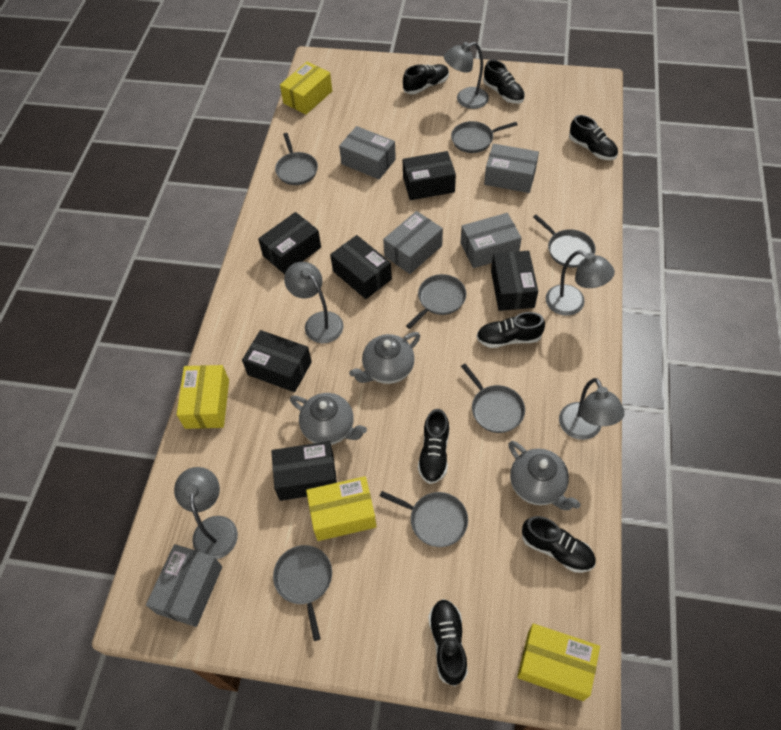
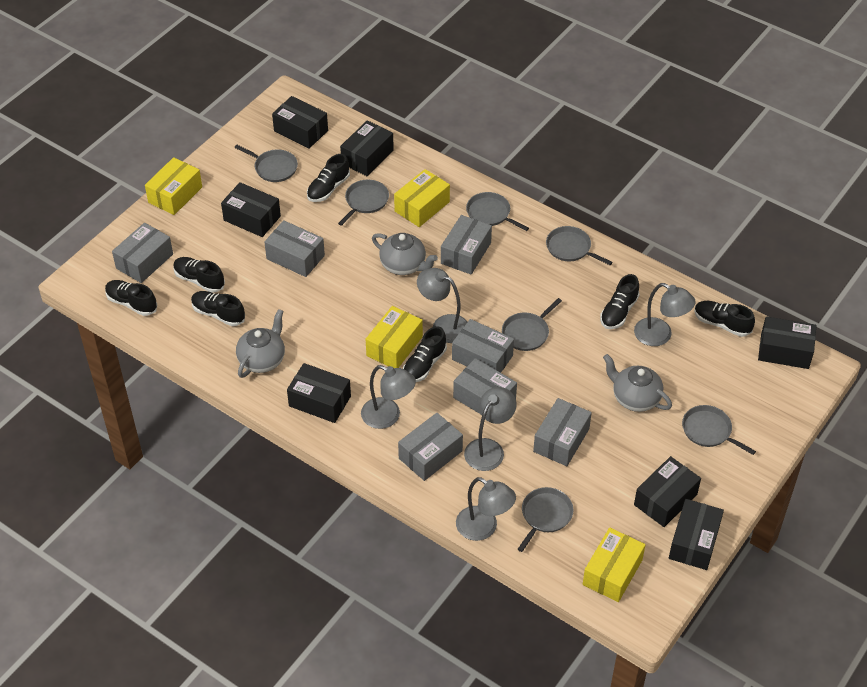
black box: 6 -> 7
grey box: 5 -> 7

